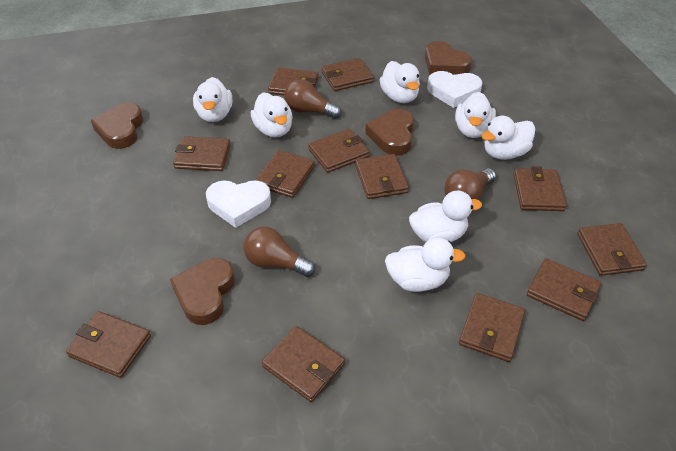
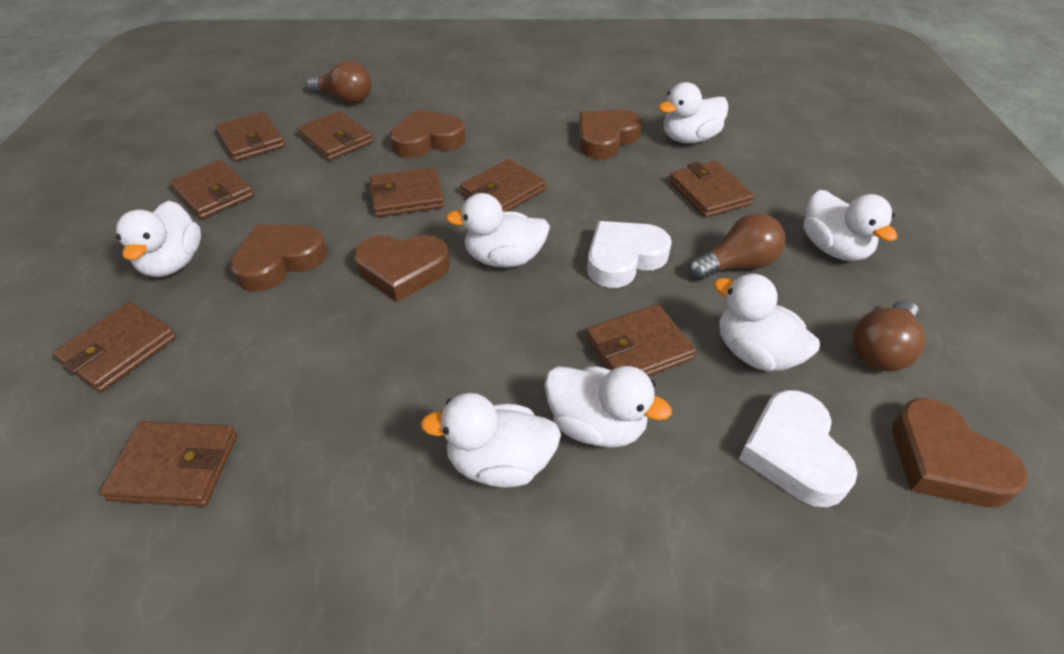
brown heart: 4 -> 5
brown wallet: 12 -> 9

